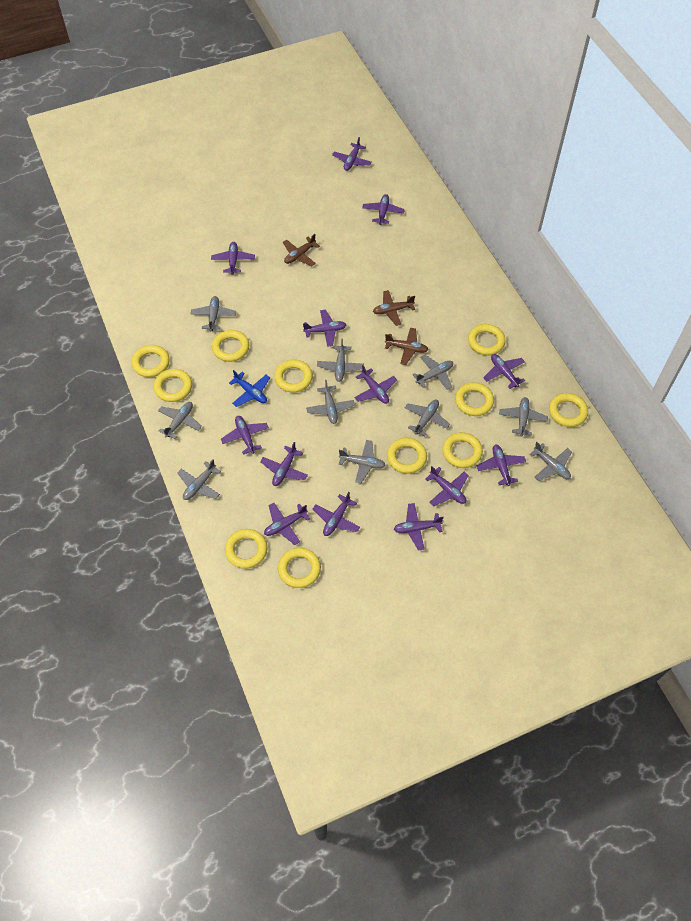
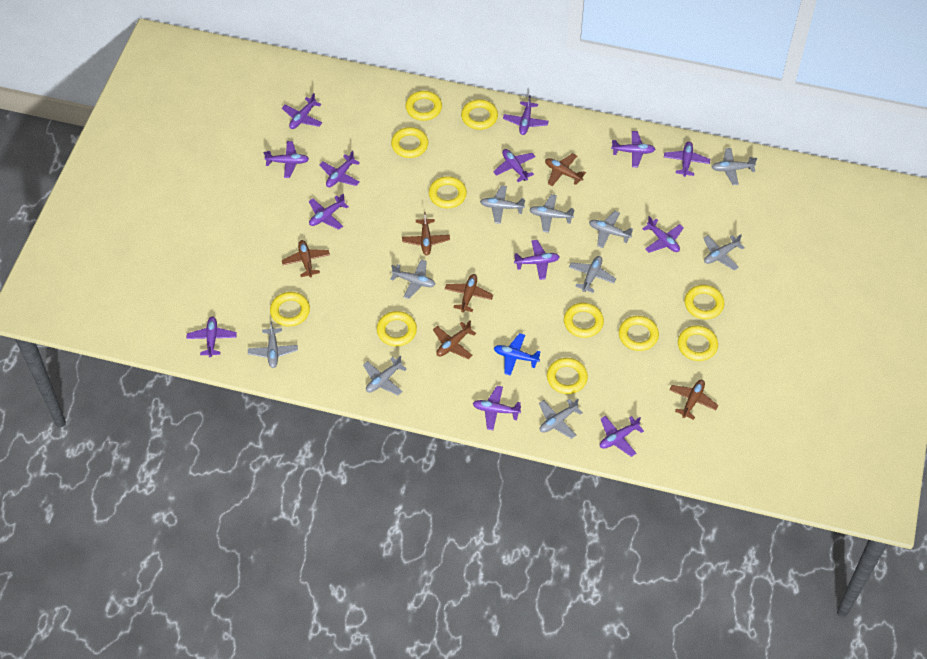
brown plane: 3 -> 6

